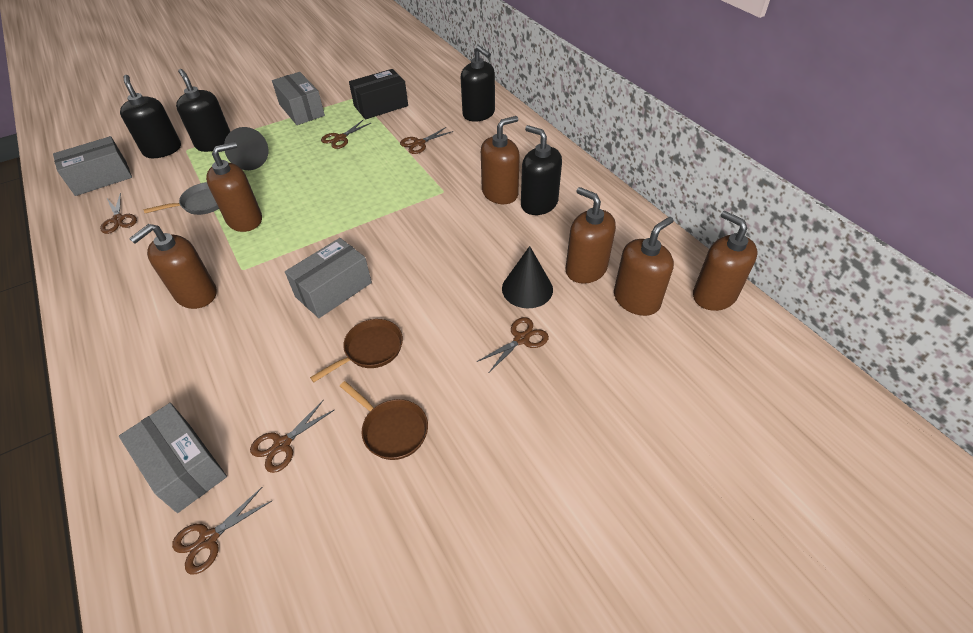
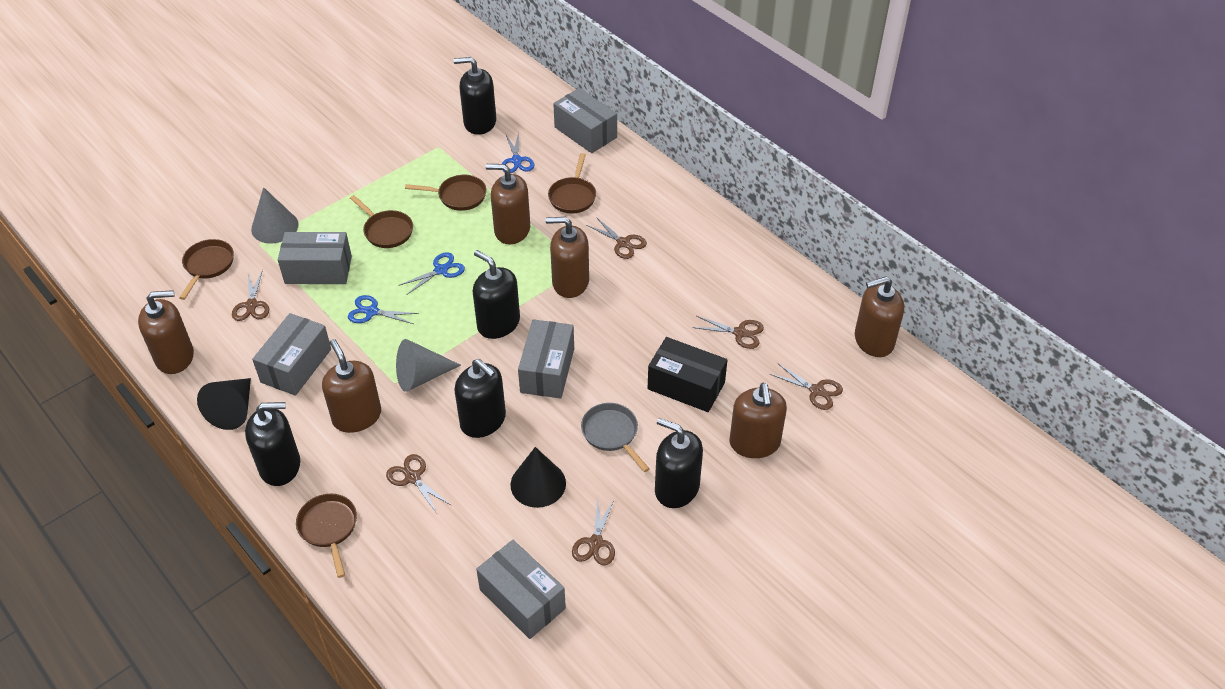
black soap dispenser: 4 -> 5
blue scissors: 0 -> 3
brown pan: 2 -> 5
grey box: 4 -> 5
grey cone: 0 -> 2

